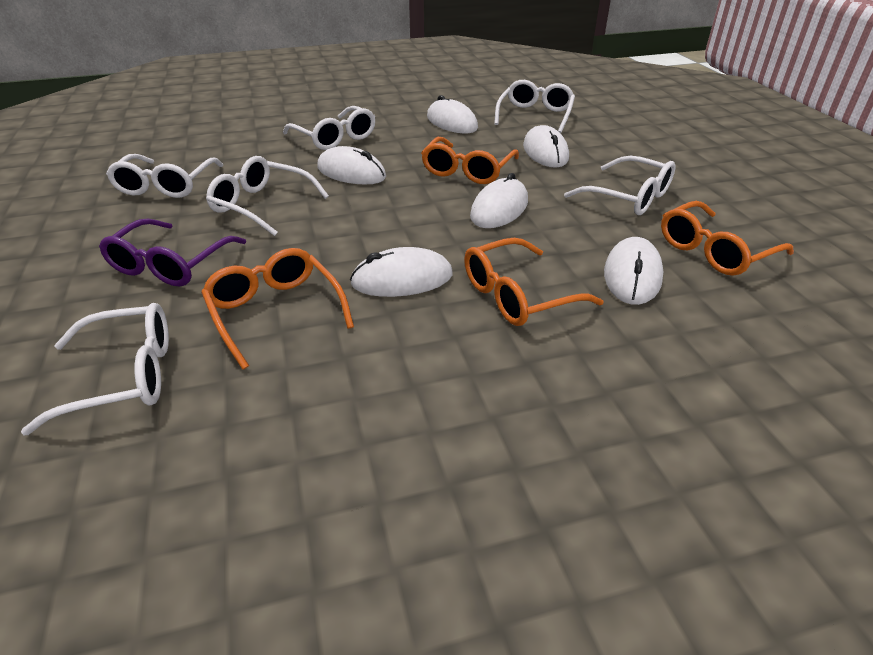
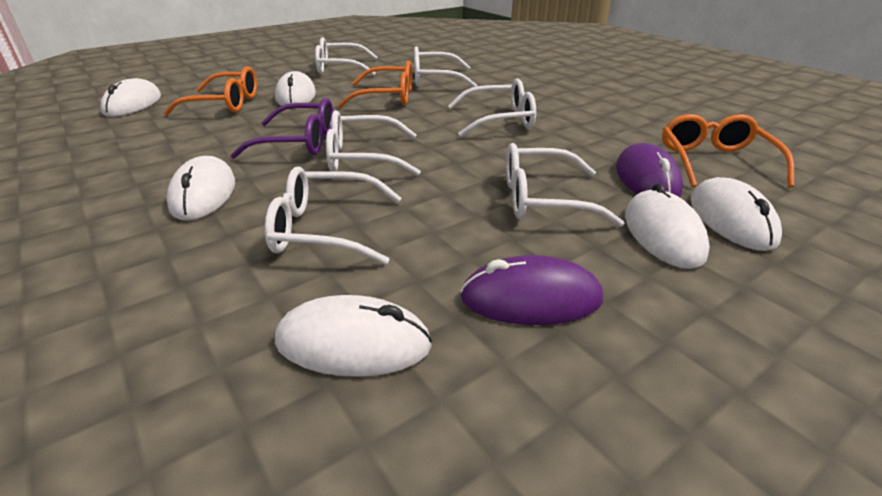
orange glasses: 4 -> 3
purple mouse: 0 -> 2

